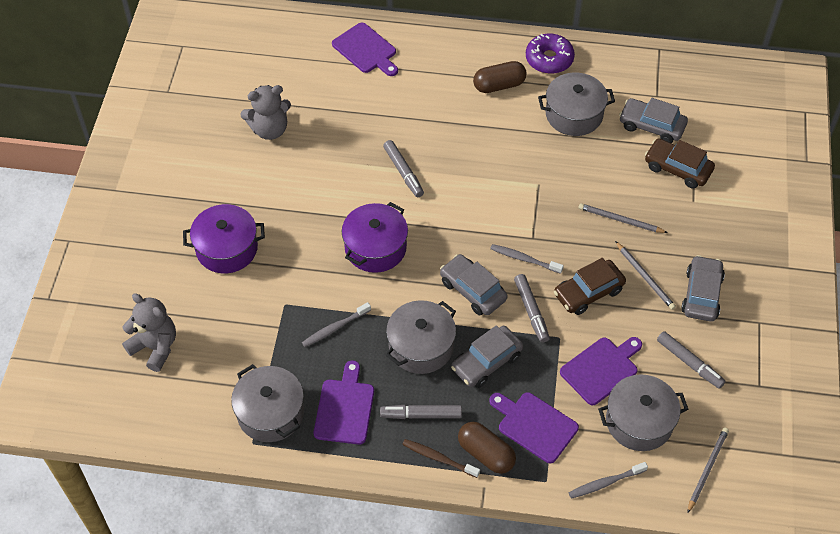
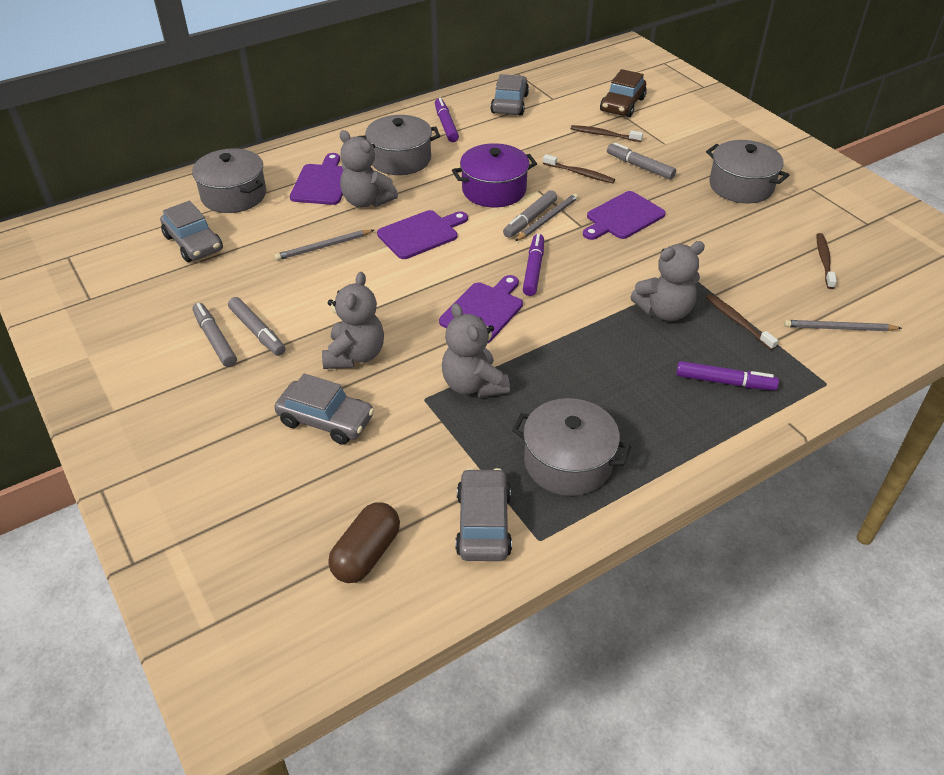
brown capsule: 2 -> 1
brown car: 2 -> 1
brown toothbrush: 1 -> 4
grey teddy bear: 2 -> 4
grey toothbrush: 3 -> 0
purple donut: 1 -> 0
purple marker: 0 -> 3
purple pot: 2 -> 1

